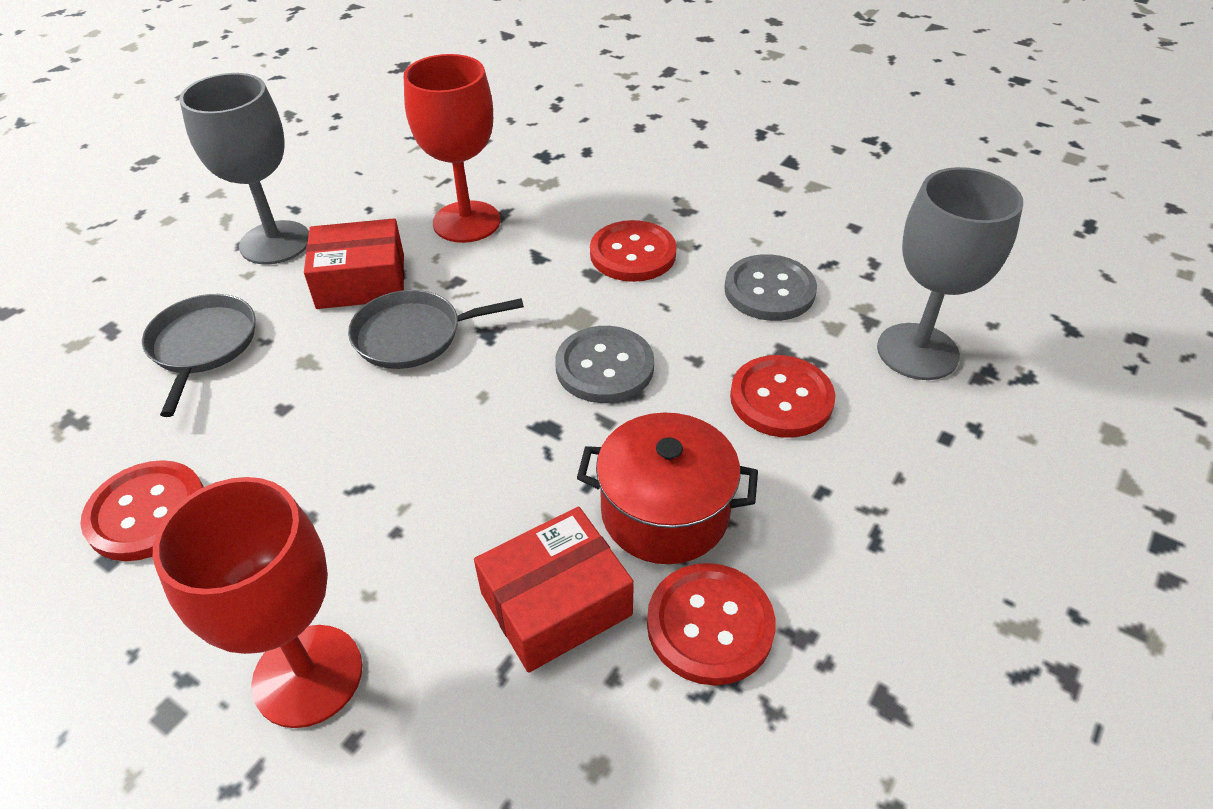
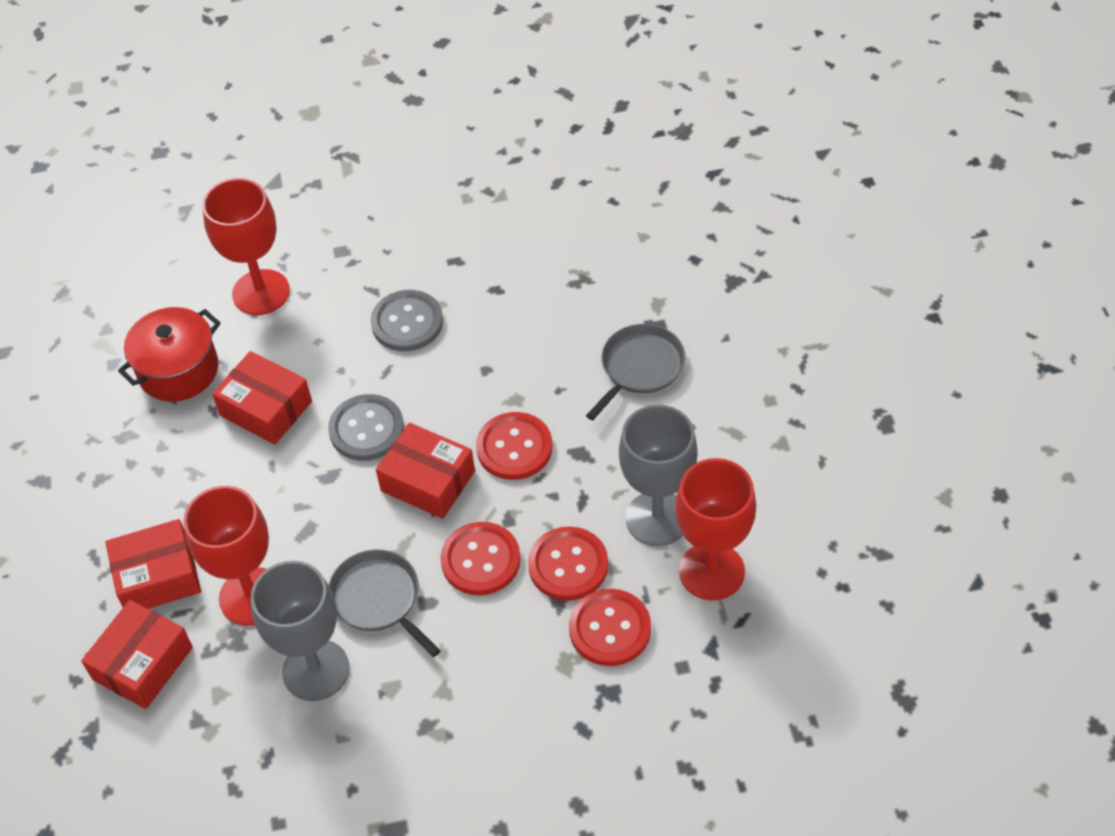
red box: 2 -> 4
red goblet: 2 -> 3

